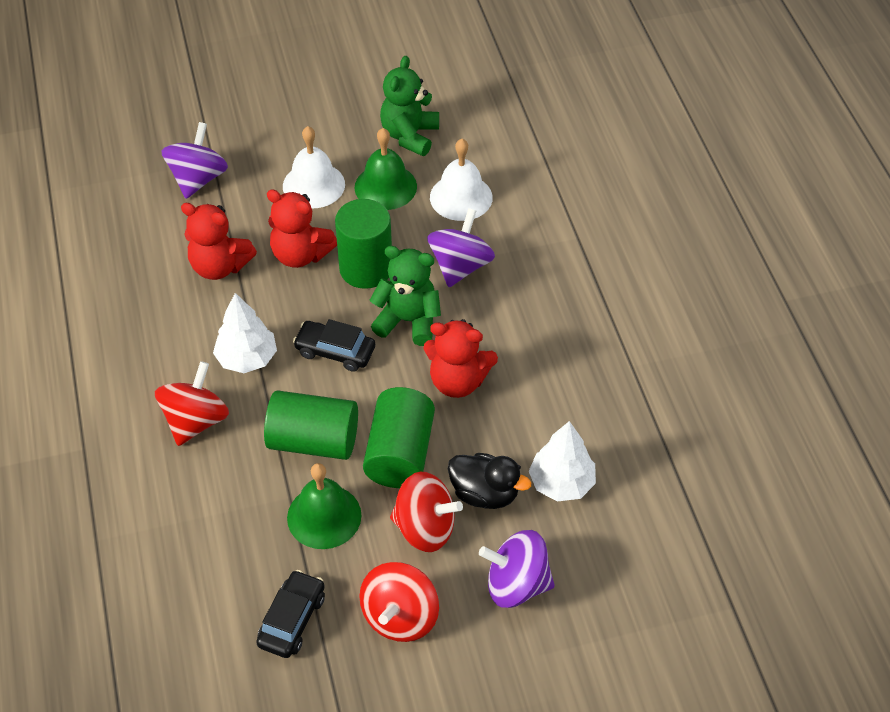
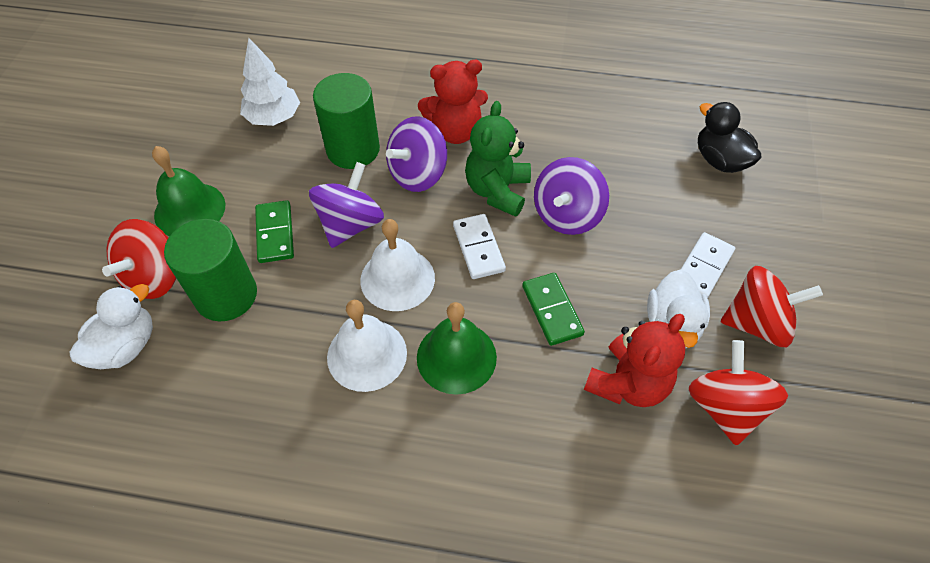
black car: 2 -> 0
green cylinder: 3 -> 2
green domino: 0 -> 2
green teddy bear: 2 -> 1
red teddy bear: 3 -> 2
white domino: 0 -> 2
white duck: 0 -> 2
white tree: 2 -> 1

